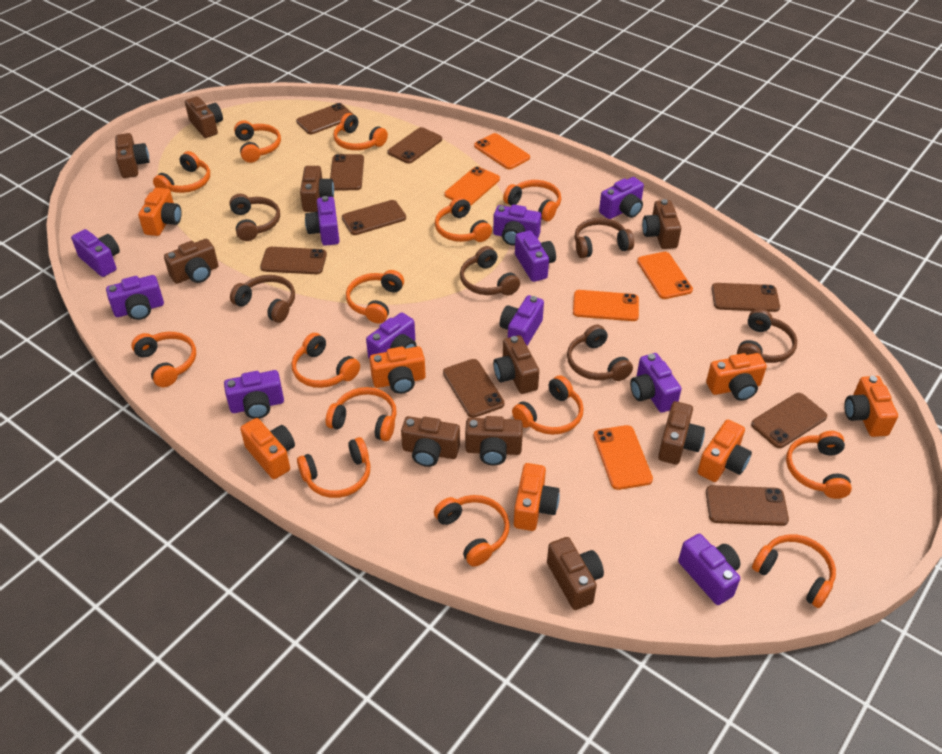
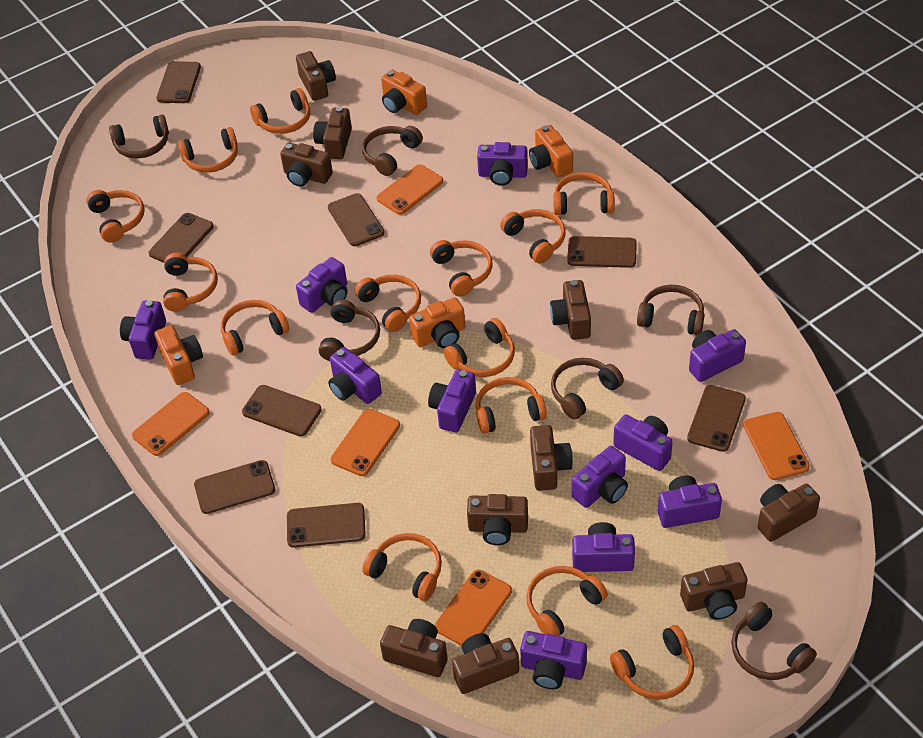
brown phone: 9 -> 8
orange camera: 7 -> 4

